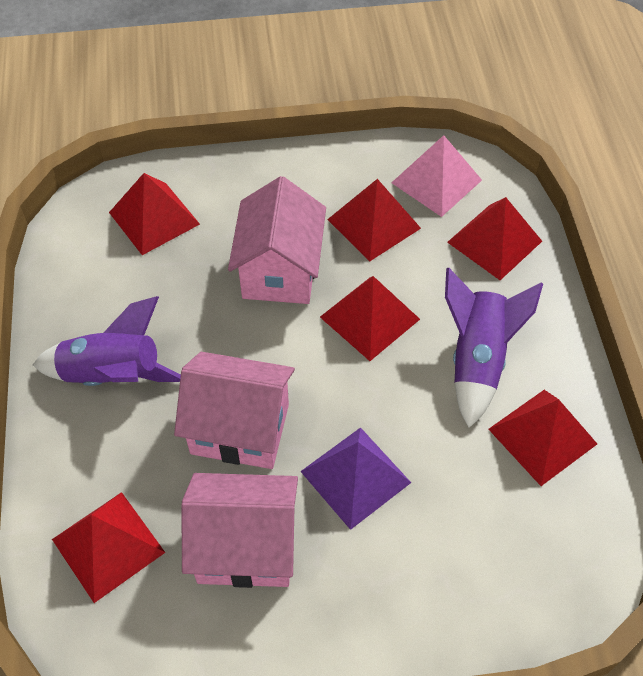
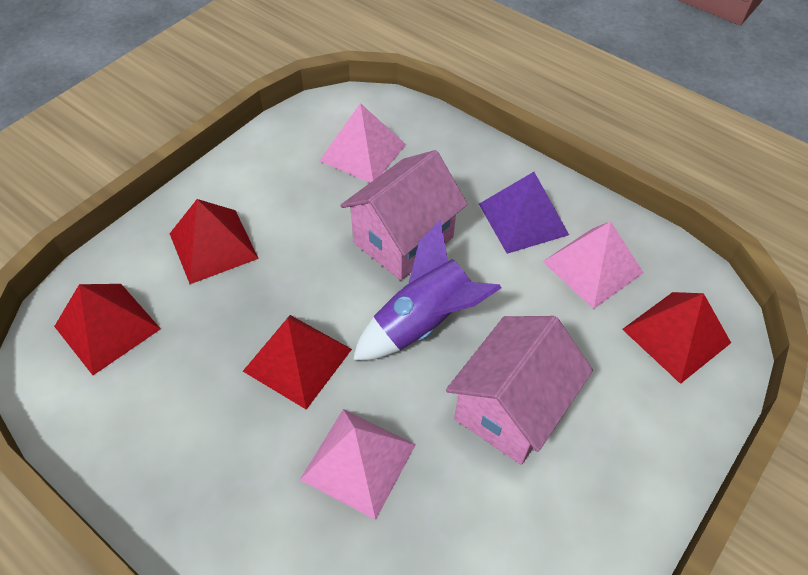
pink house: 3 -> 2
pink pyramid: 1 -> 3
purple rocket: 2 -> 1
red pyramid: 6 -> 4

